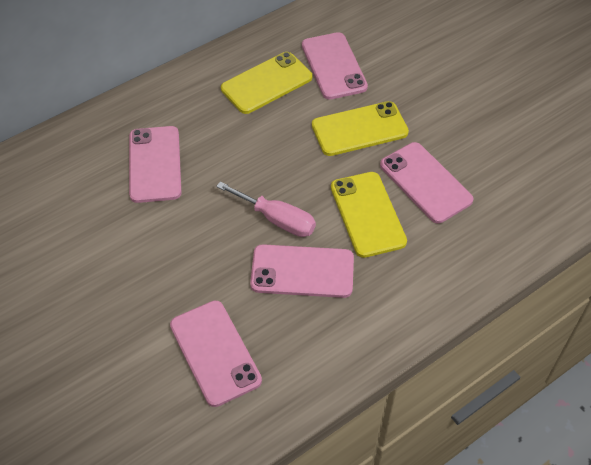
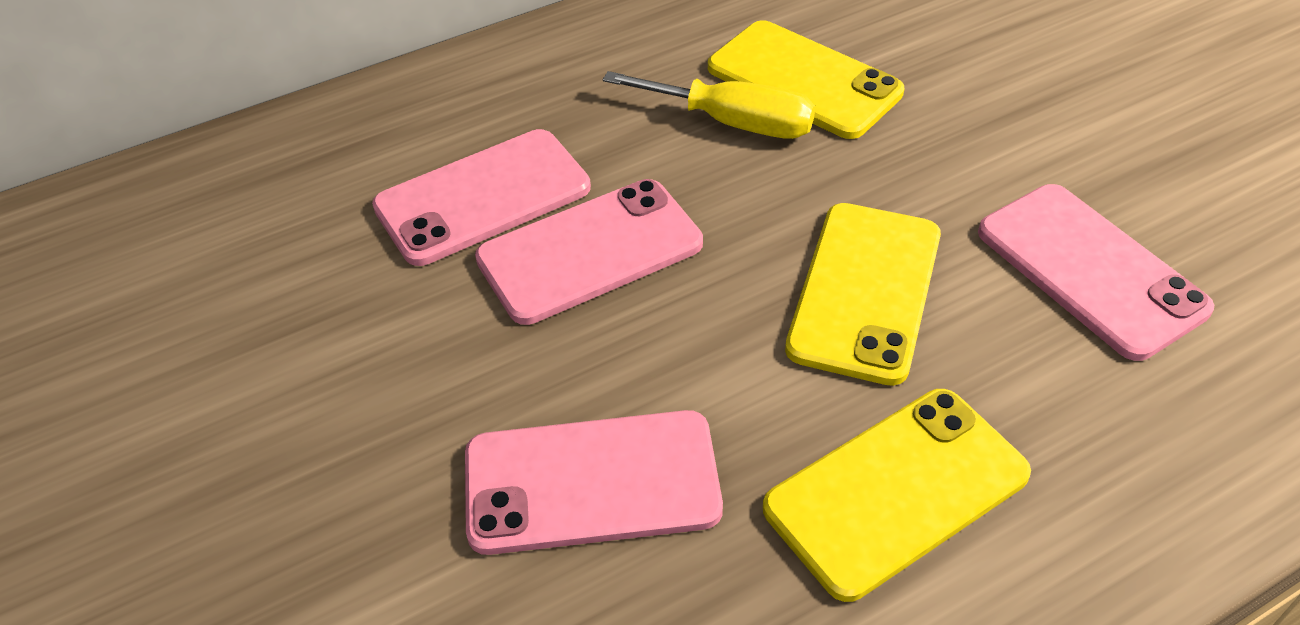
pink phone: 5 -> 4
pink screwdriver: 1 -> 0
yellow screwdriver: 0 -> 1

